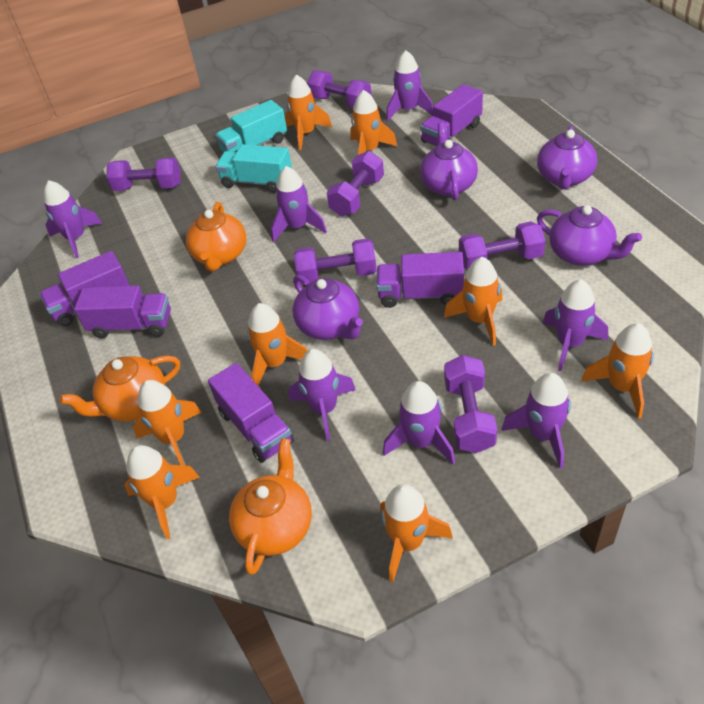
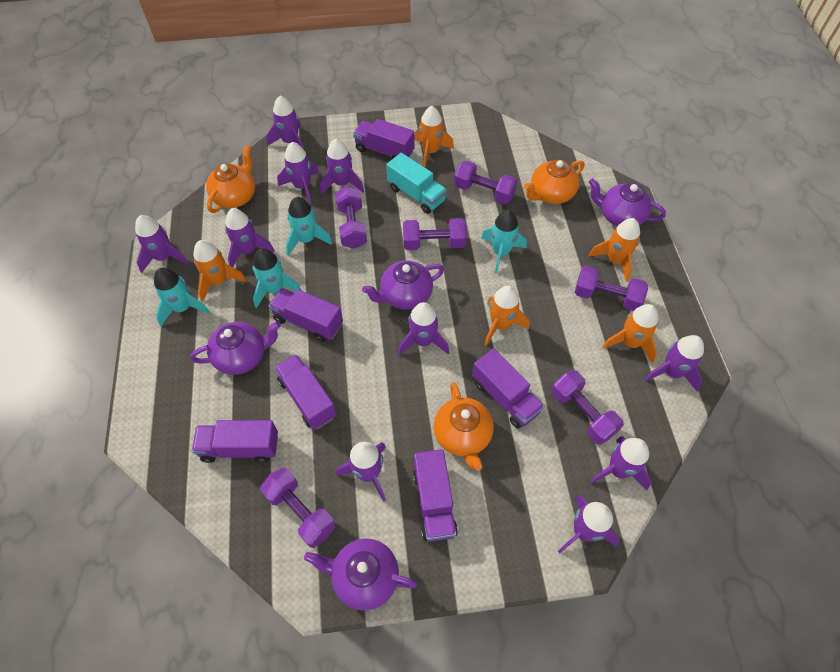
orange rocket: 8 -> 5
purple rocket: 7 -> 10
purple truck: 5 -> 6
turquoise rocket: 0 -> 4
turquoise truck: 2 -> 1

